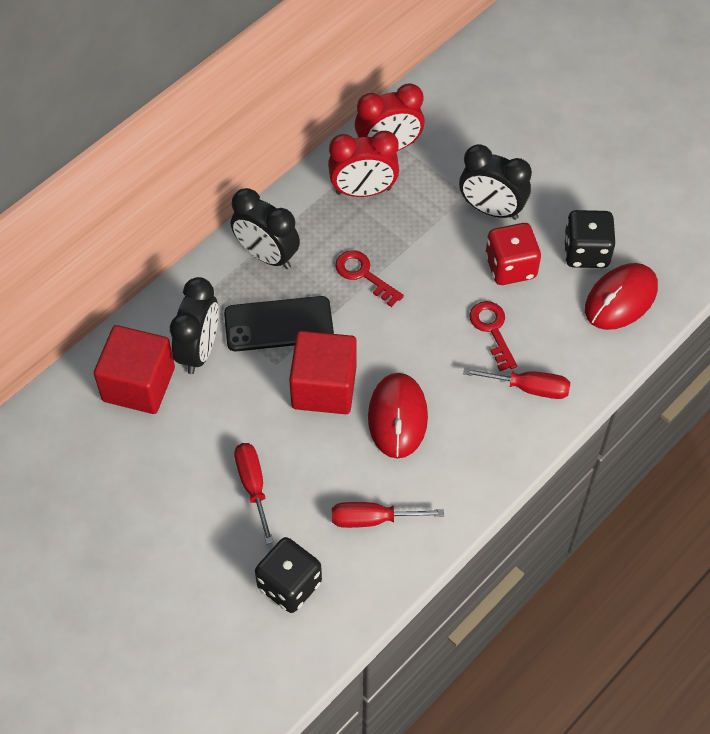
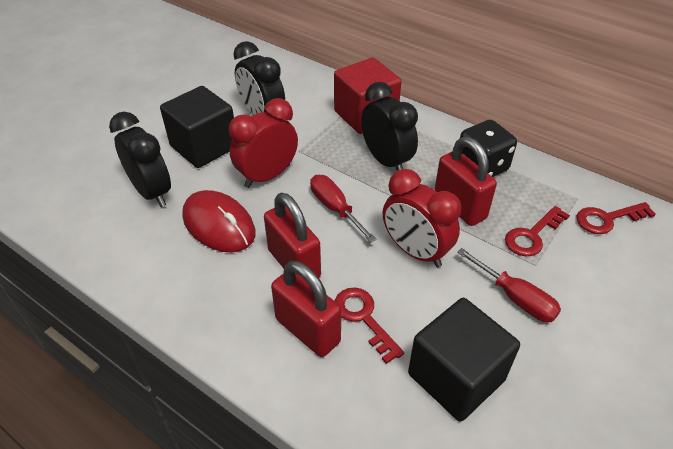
black cube: 0 -> 2
black dice: 2 -> 1
black phone: 1 -> 0
red cube: 2 -> 1
red dice: 1 -> 0
red key: 2 -> 3
red mouse: 2 -> 1
red padlock: 0 -> 3
red screwdriver: 3 -> 2

